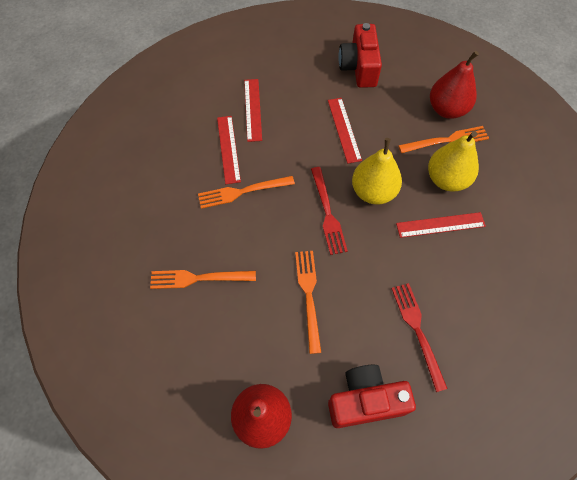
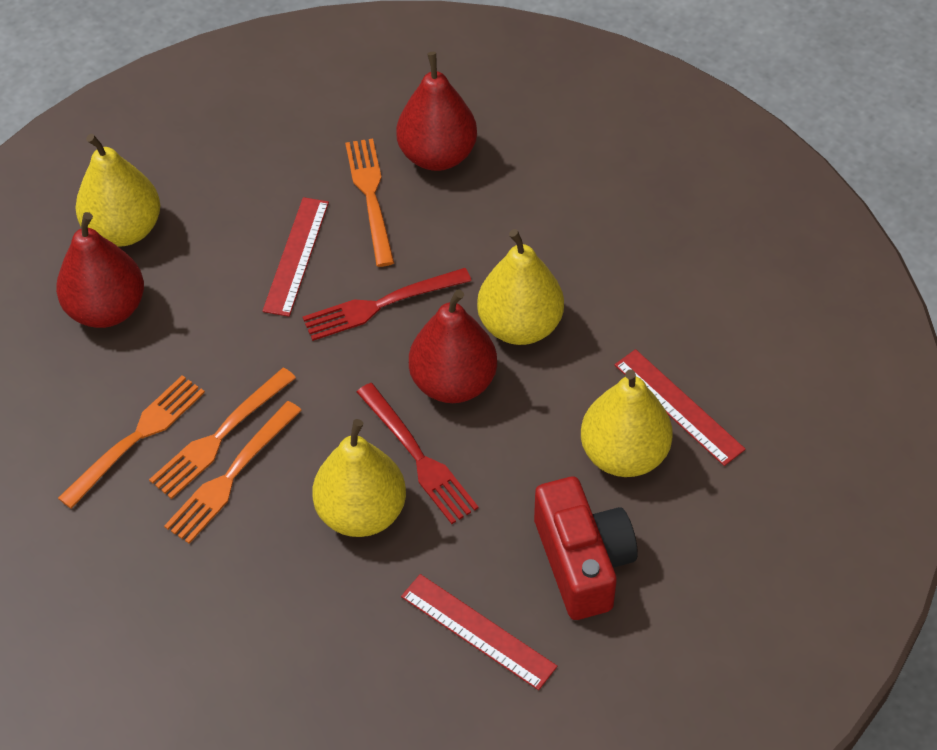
red camera: 2 -> 1
red pear: 2 -> 3
red ruler: 4 -> 3
yellow pear: 2 -> 4

